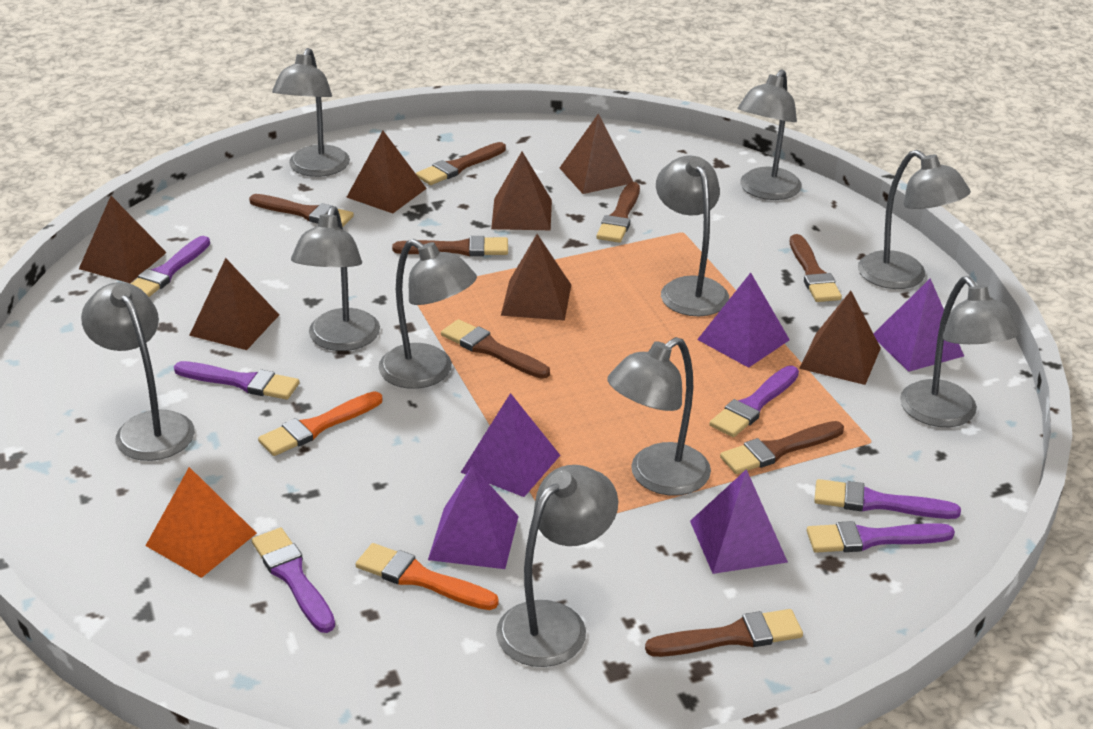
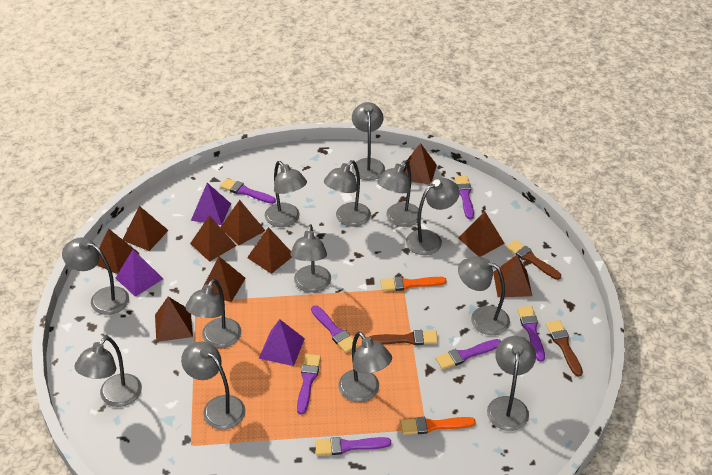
brown brush: 8 -> 3
brown pyramid: 7 -> 10
grey lamp: 10 -> 13
orange pyramid: 1 -> 0
purple brush: 6 -> 7
purple pyramid: 5 -> 3

